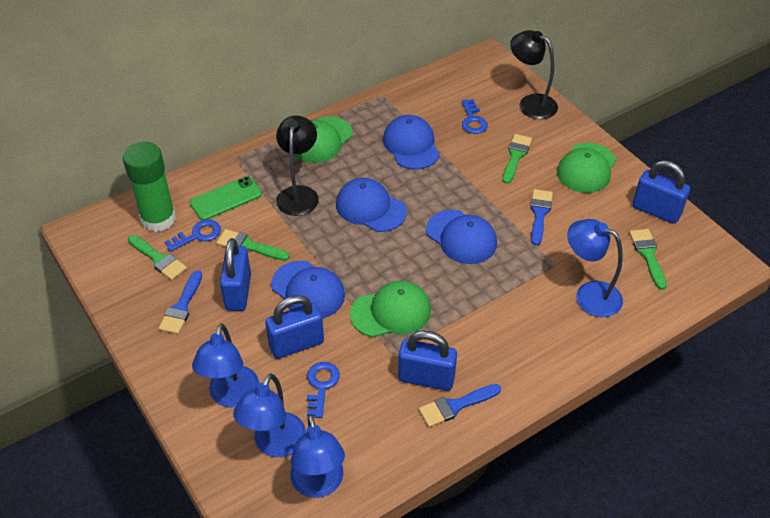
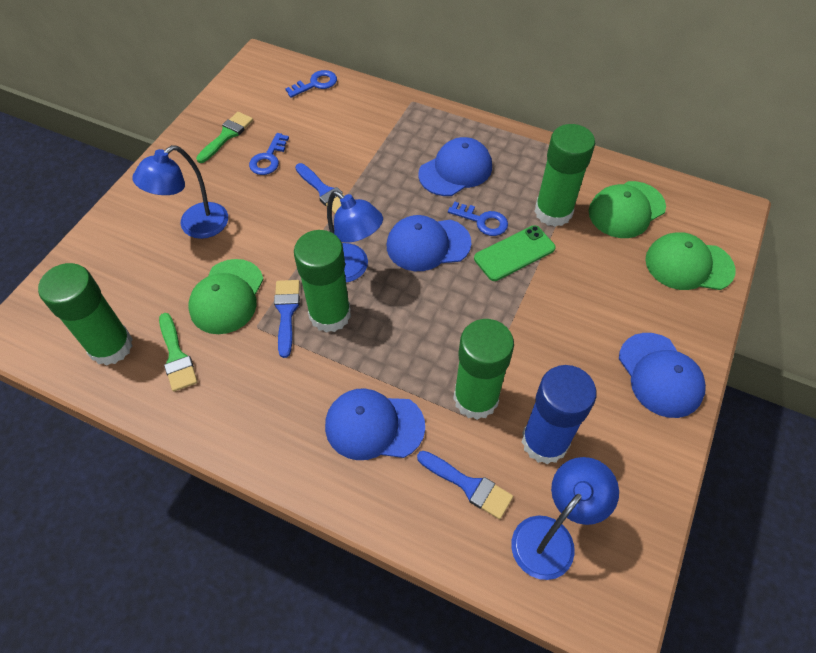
black lamp: 2 -> 0
blue glue stick: 0 -> 1
blue lamp: 4 -> 3
blue padlock: 4 -> 0
green brush: 4 -> 2
green glue stick: 1 -> 4

